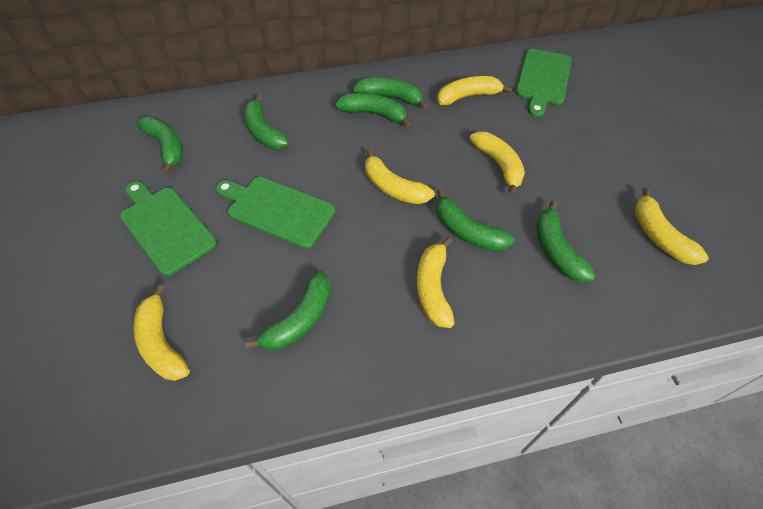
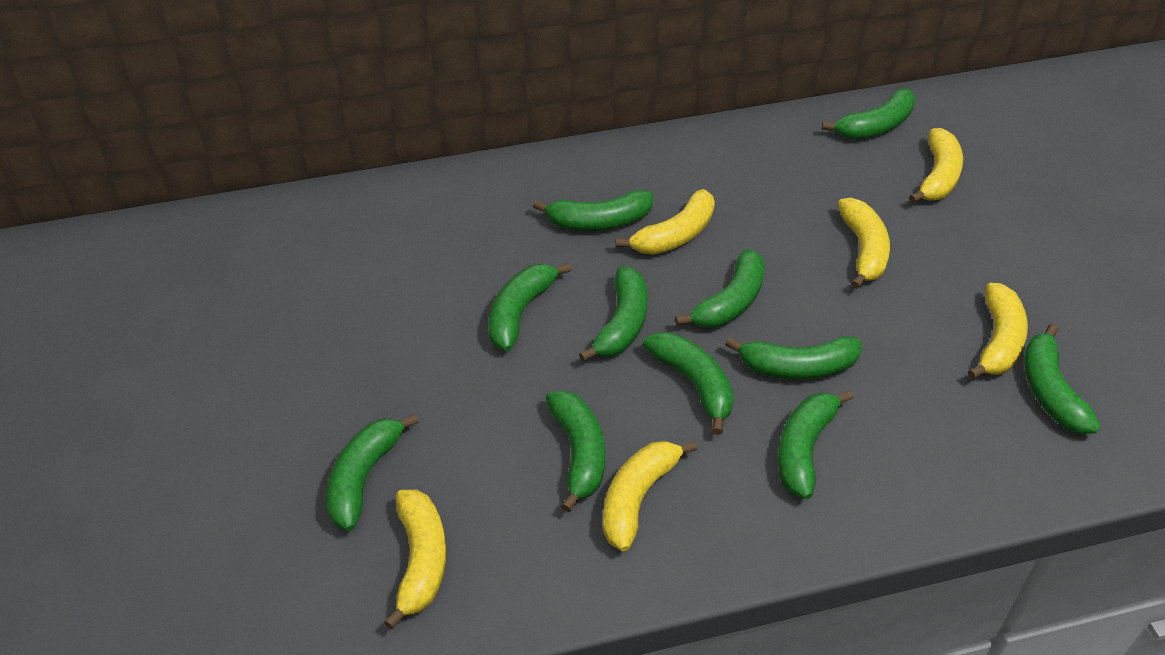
green banana: 7 -> 11
green cutting board: 3 -> 0

